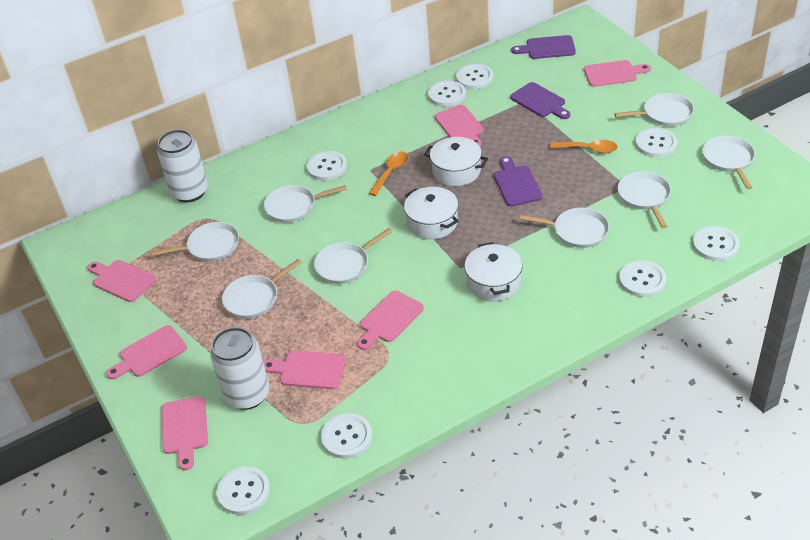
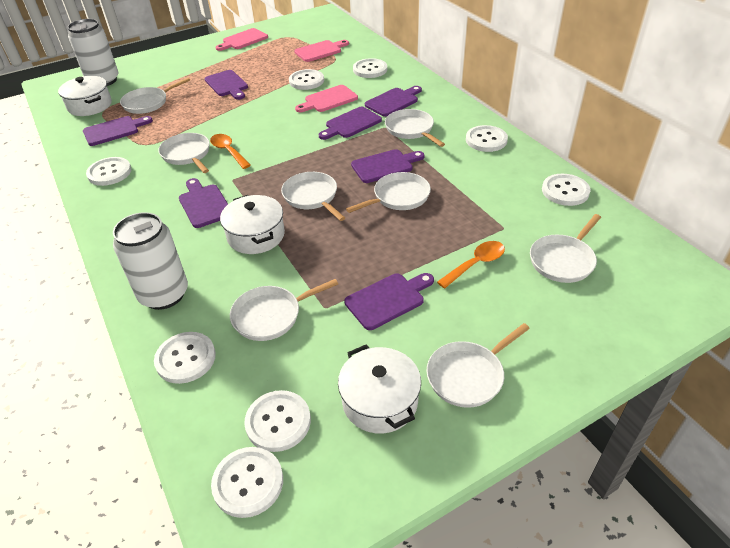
pink cutting board: 7 -> 3
purple cutting board: 3 -> 7

